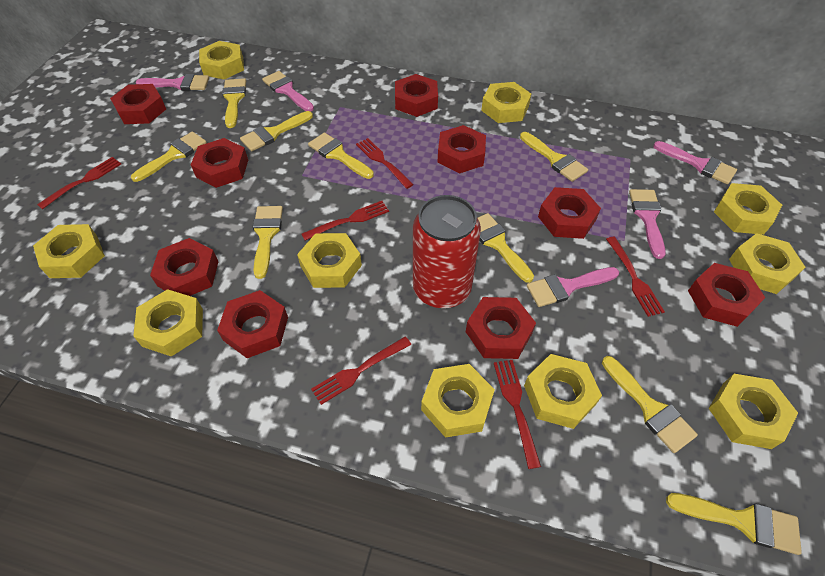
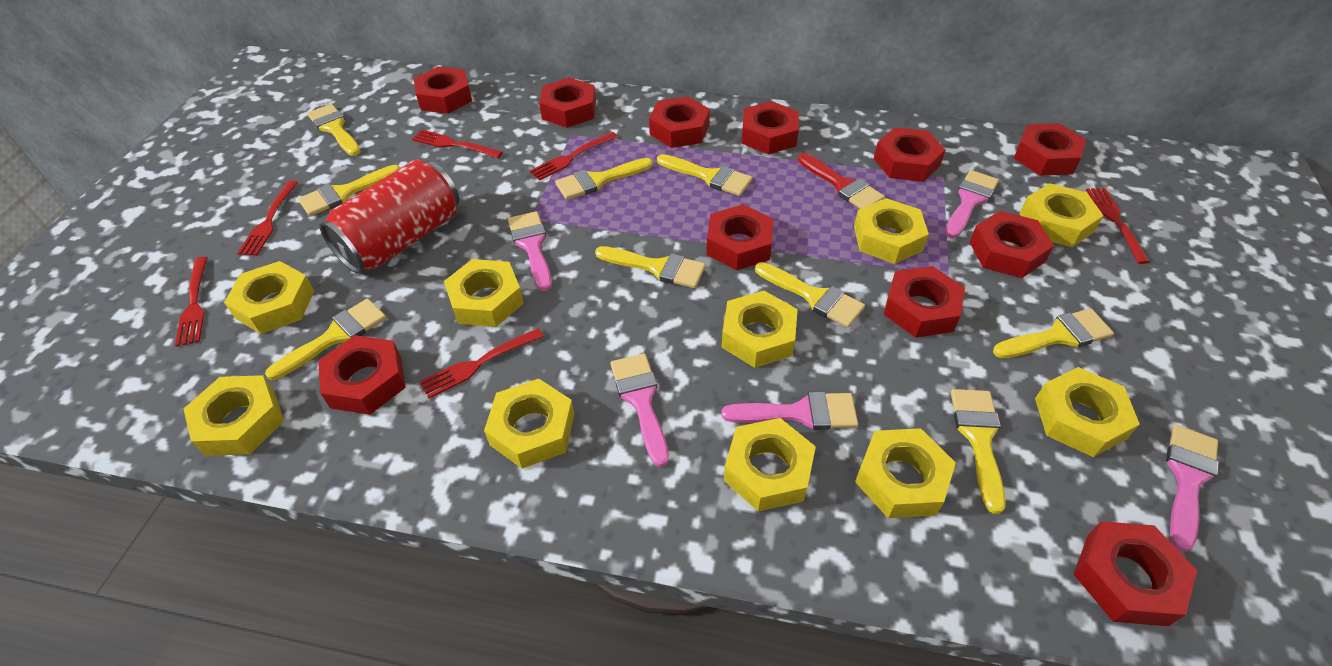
red brush: 0 -> 1
red nut: 9 -> 11

